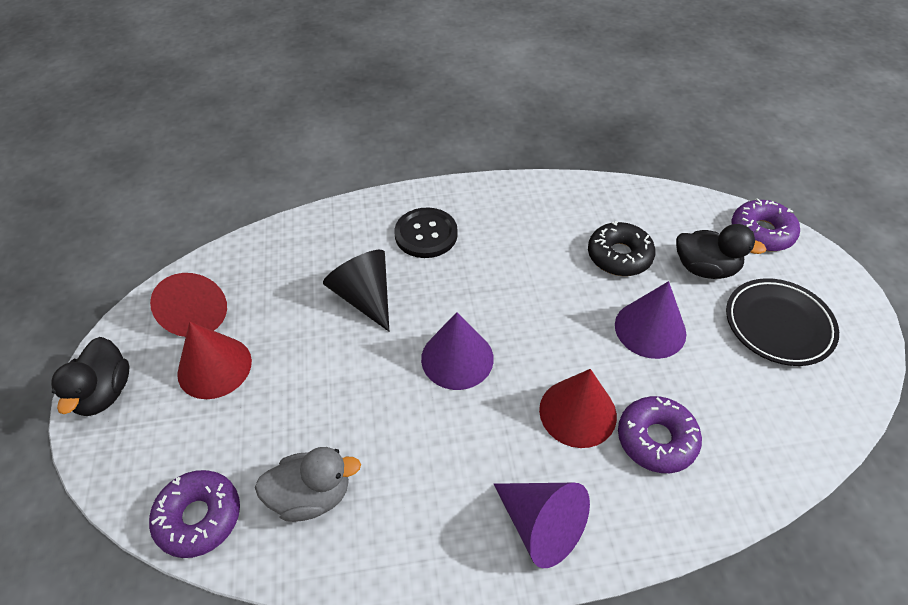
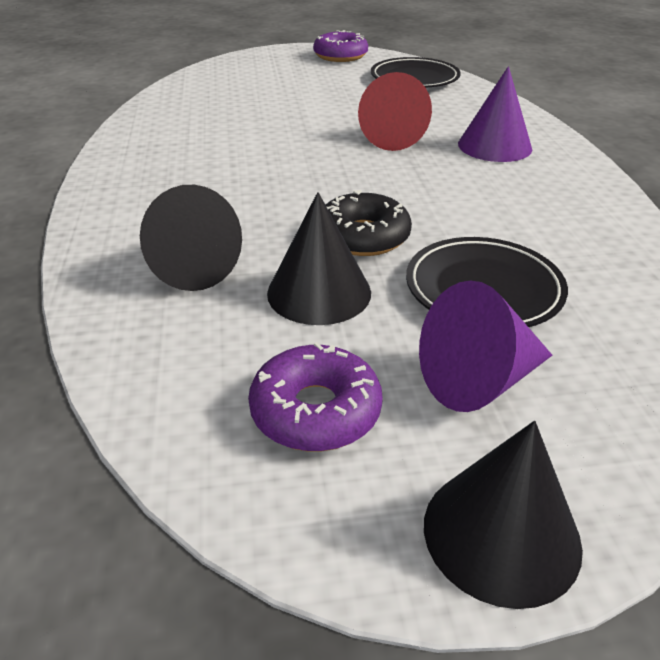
black button: 1 -> 0
black cone: 1 -> 3
black duck: 2 -> 0
black plate: 1 -> 2
grey duck: 1 -> 0
purple cone: 3 -> 2
purple donut: 3 -> 2
red cone: 3 -> 1

